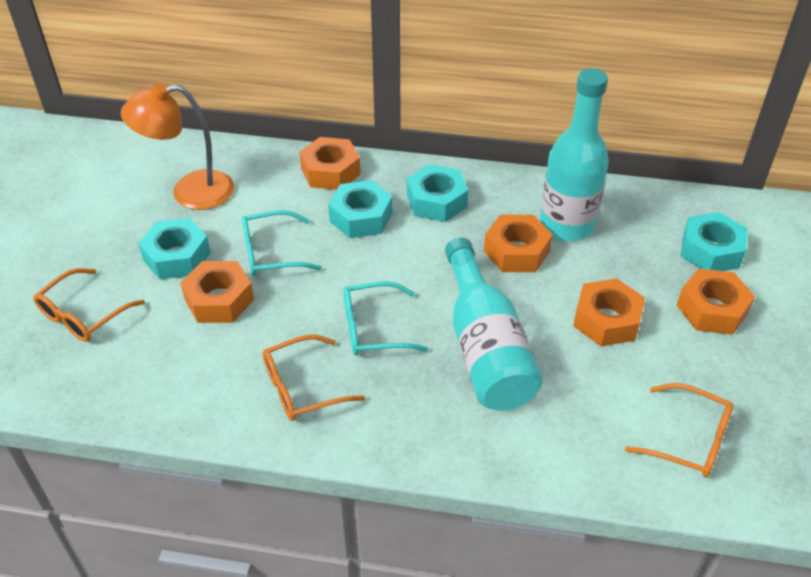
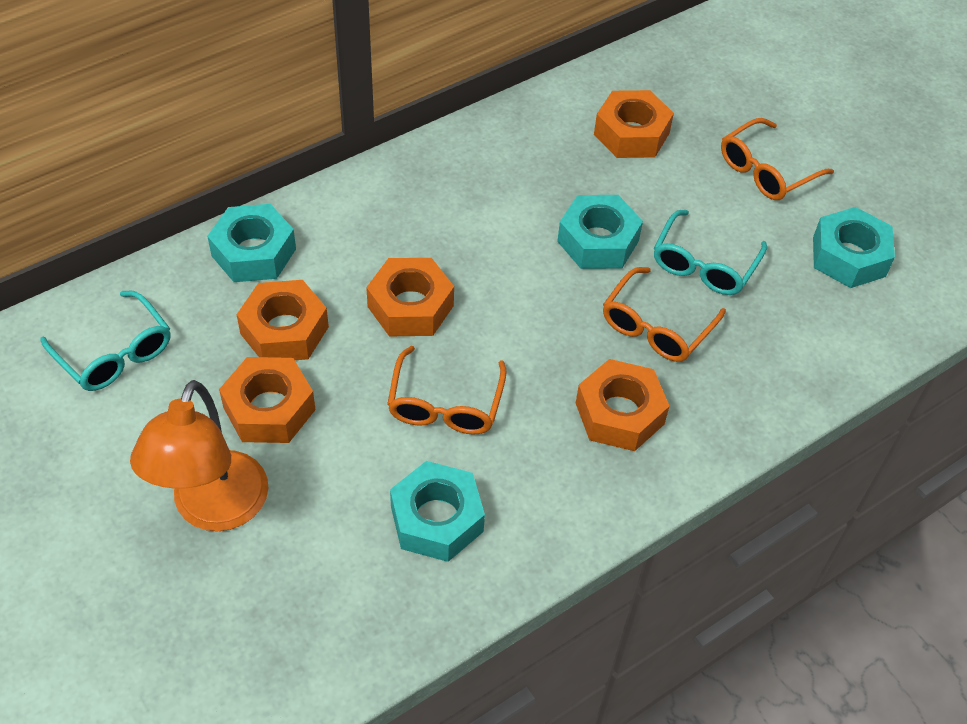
turquoise bottle: 2 -> 0

